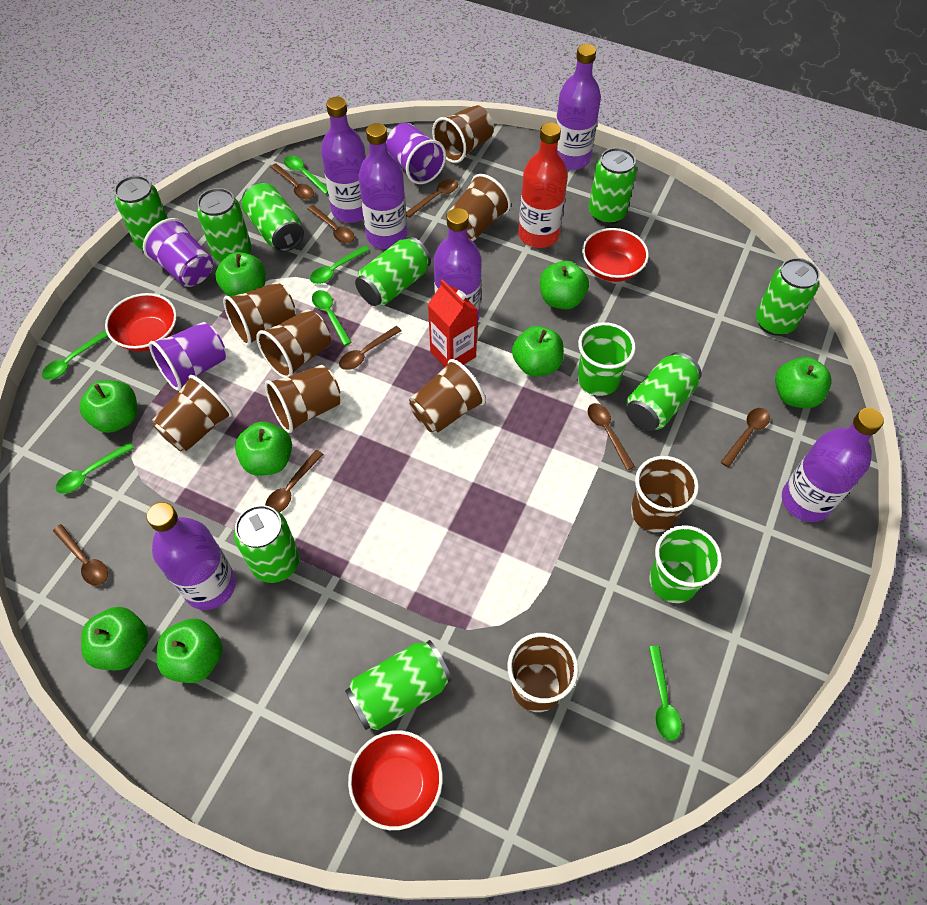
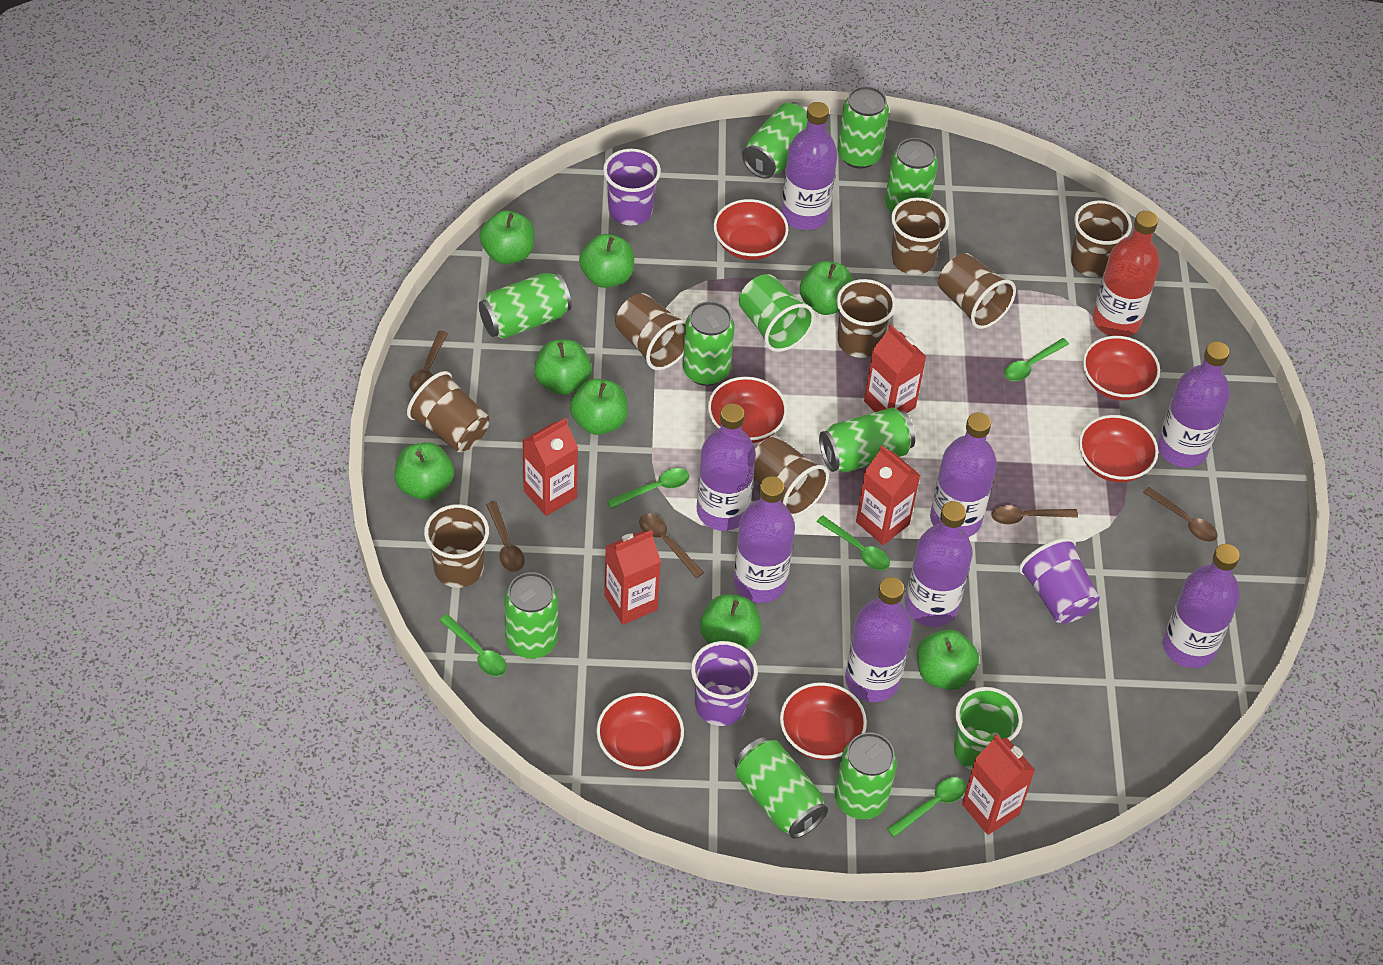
brown cup: 9 -> 8
brown spoon: 8 -> 5
green spoon: 6 -> 5
purple bottle: 6 -> 8
red bowl: 3 -> 6
red carton: 1 -> 5

